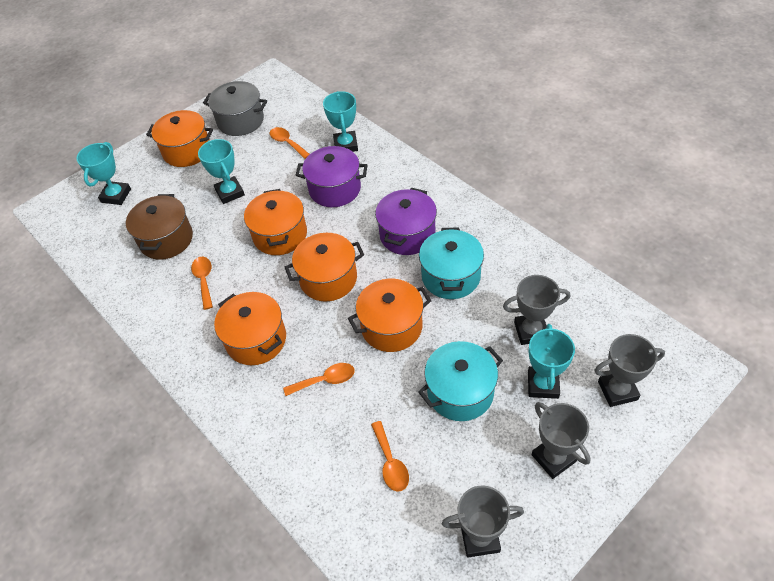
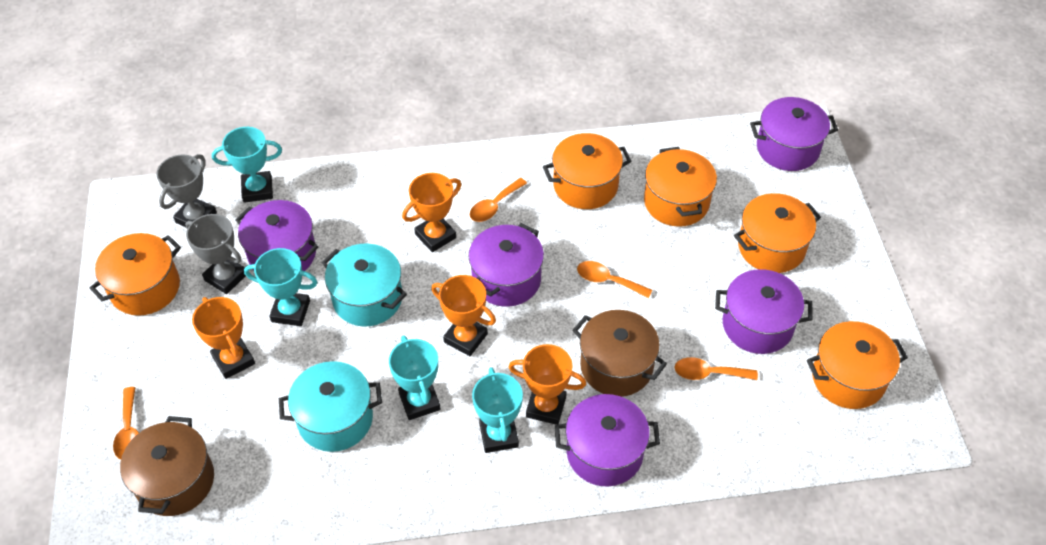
brown pot: 1 -> 2
grey pot: 1 -> 0
grey trophy: 4 -> 2
orange trophy: 0 -> 4
purple pot: 2 -> 5

